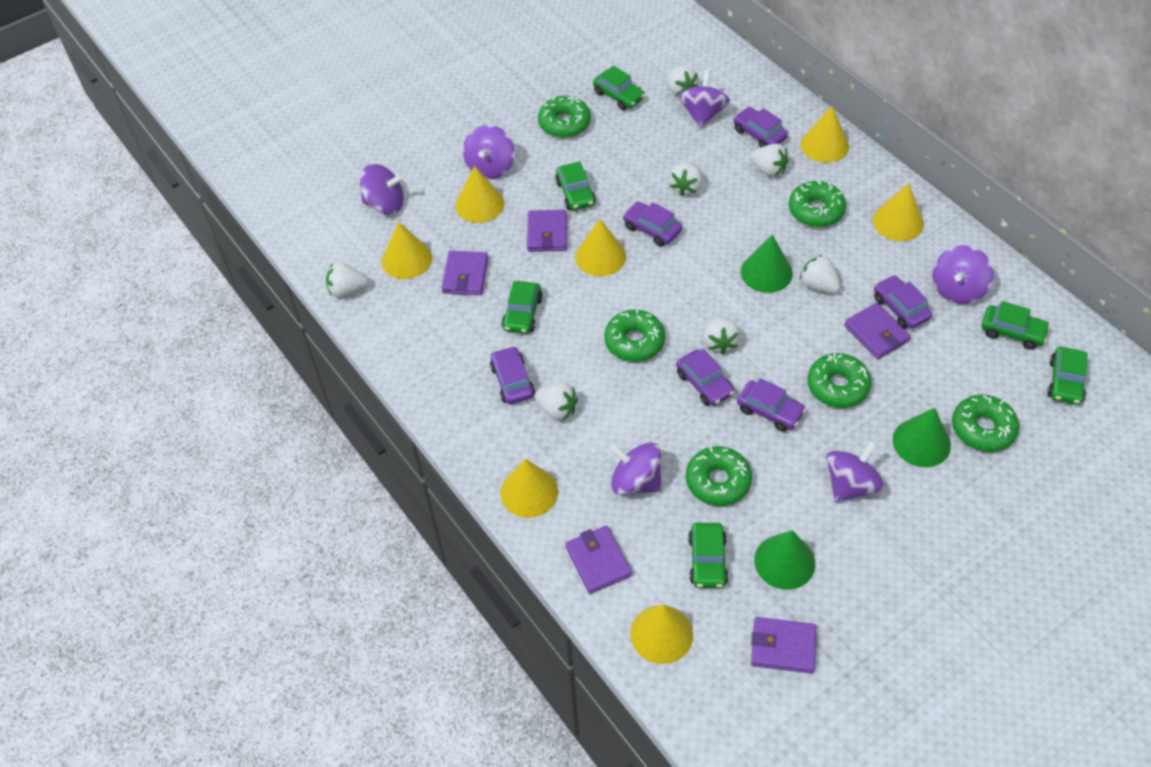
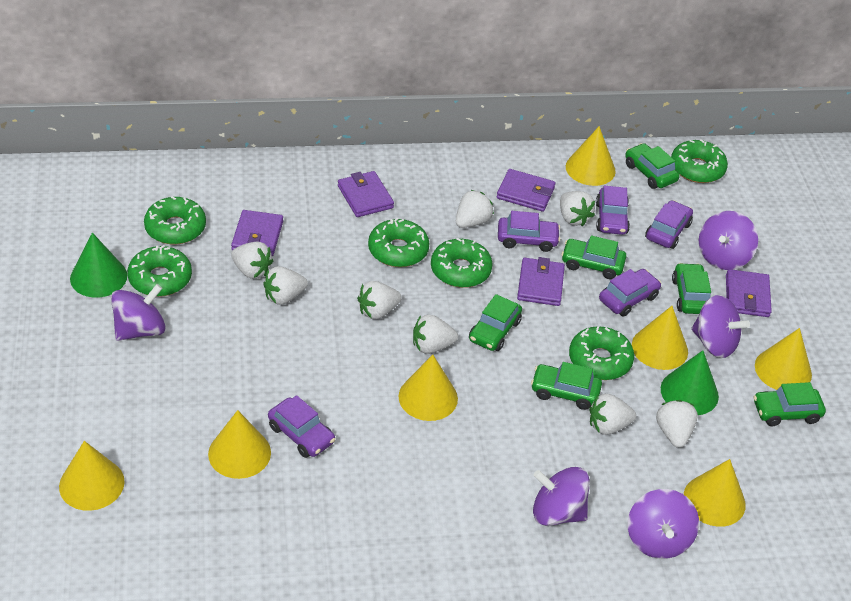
green cone: 3 -> 2
purple car: 6 -> 5
purple spinning top: 6 -> 5
white strawberry: 7 -> 8

